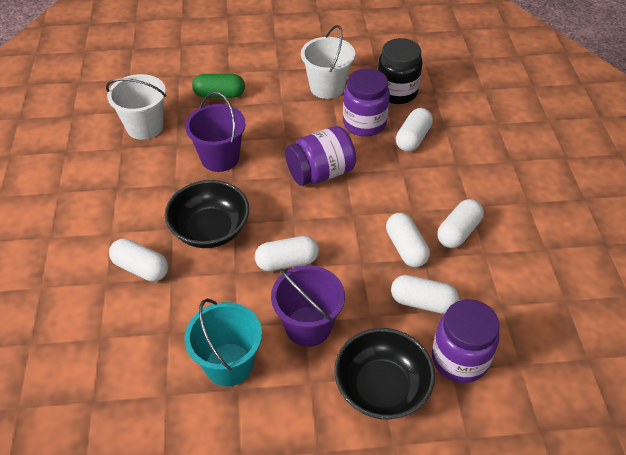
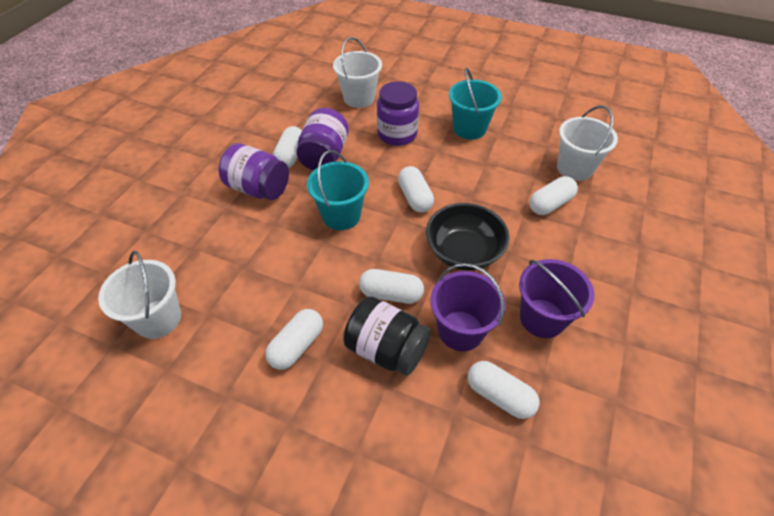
black bowl: 2 -> 1
green capsule: 1 -> 0
turquoise bucket: 1 -> 2
white bucket: 2 -> 3

